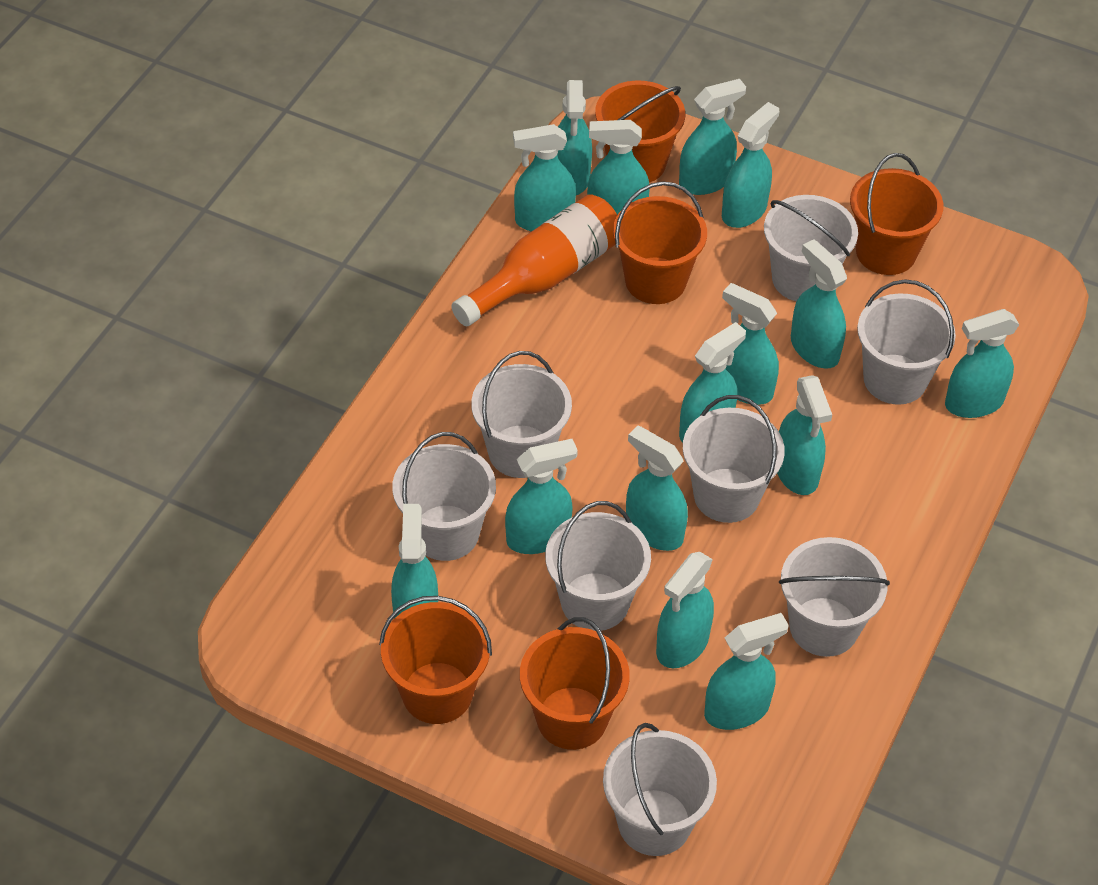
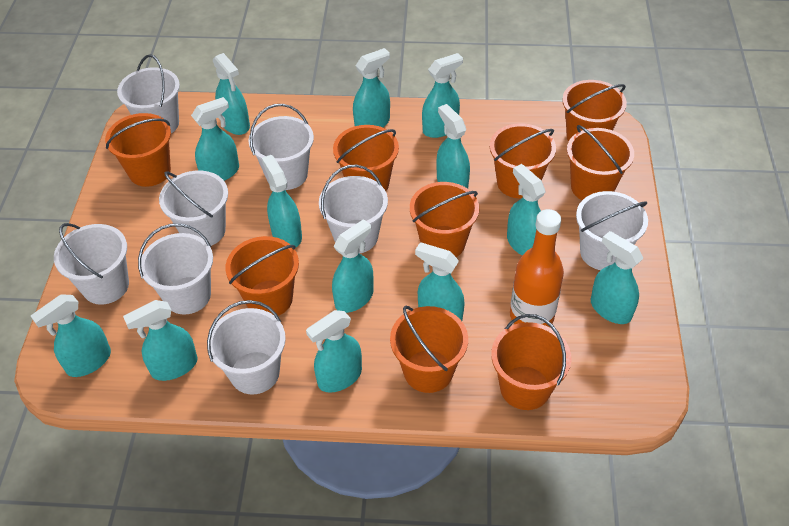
orange bucket: 5 -> 9
turquoise spray bottle: 15 -> 13

